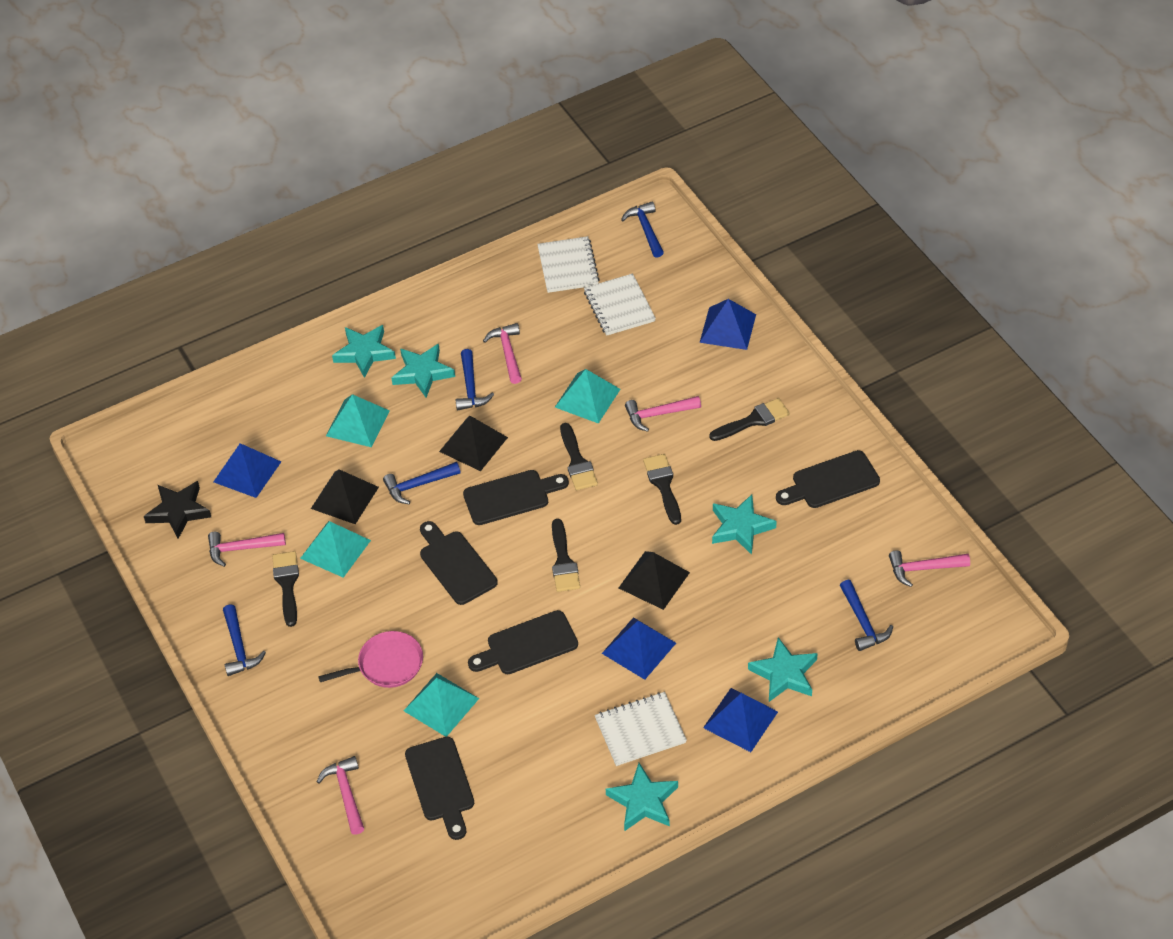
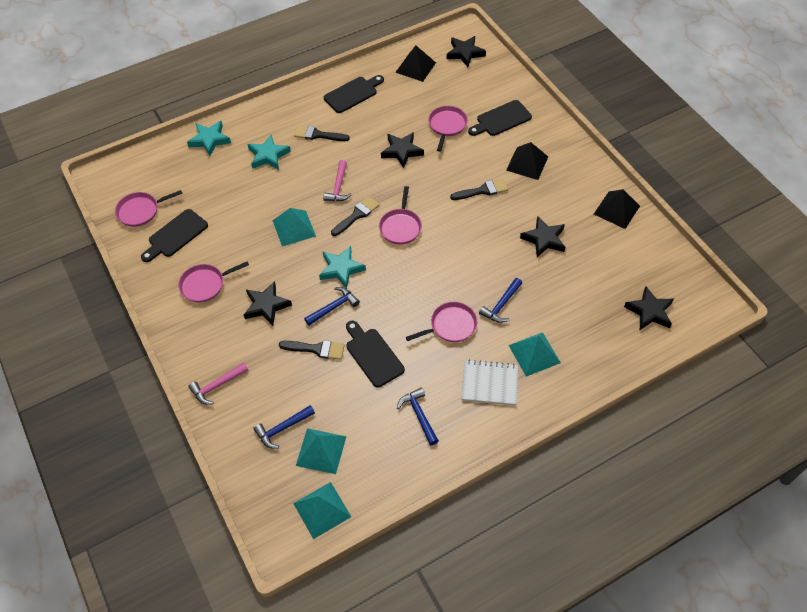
black brush: 5 -> 4
black cutting board: 5 -> 4
black star: 1 -> 5
blue hammer: 5 -> 4
blue pyramid: 4 -> 0
pink hammer: 5 -> 2
pink pan: 1 -> 5
turquoise star: 5 -> 3
white notebook: 3 -> 1

